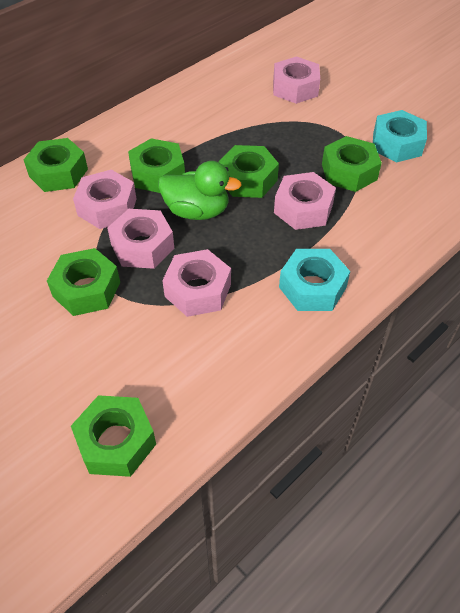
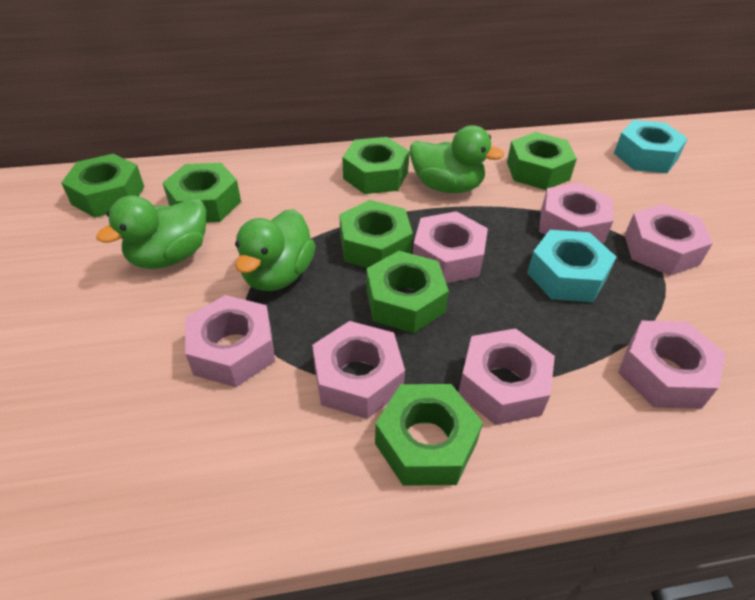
green duck: 1 -> 3
green nut: 6 -> 7
pink nut: 5 -> 7

